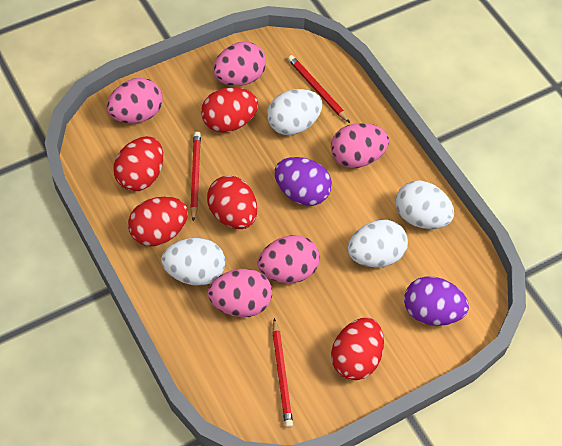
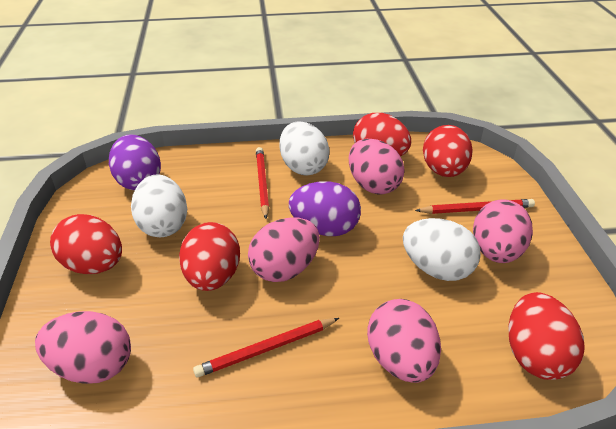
white egg: 4 -> 3

